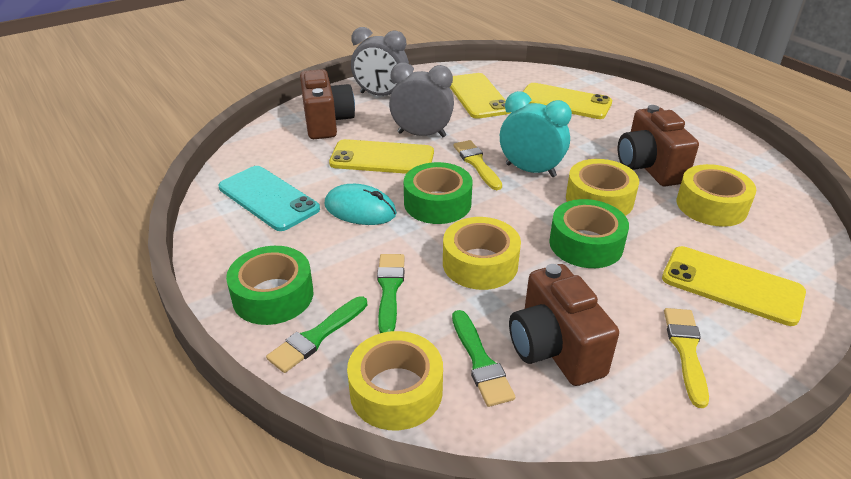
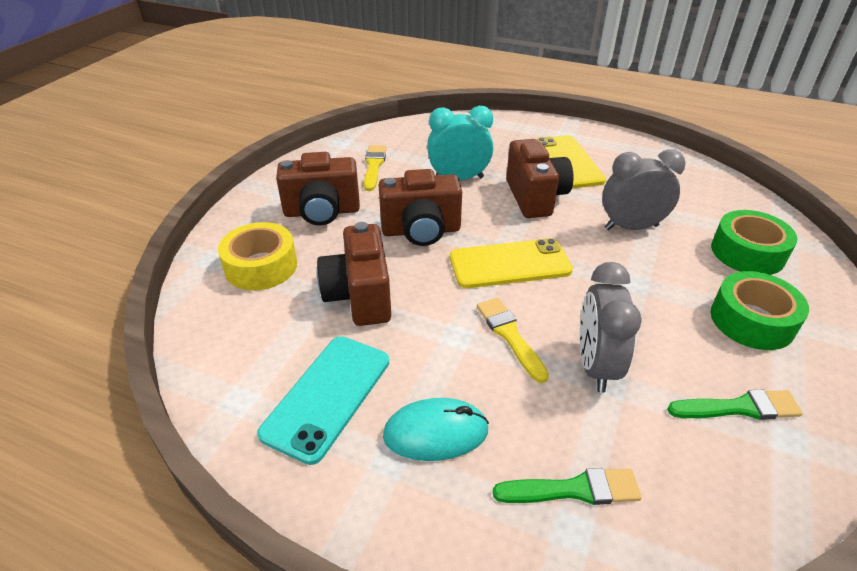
brown camera: 3 -> 4
green brush: 3 -> 2
green tape: 3 -> 2
yellow phone: 4 -> 2
yellow tape: 4 -> 1

